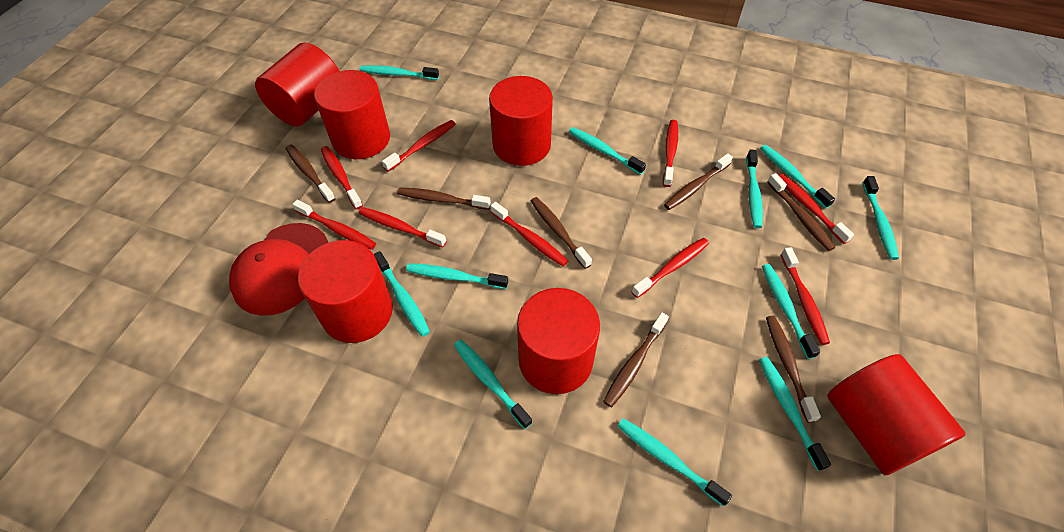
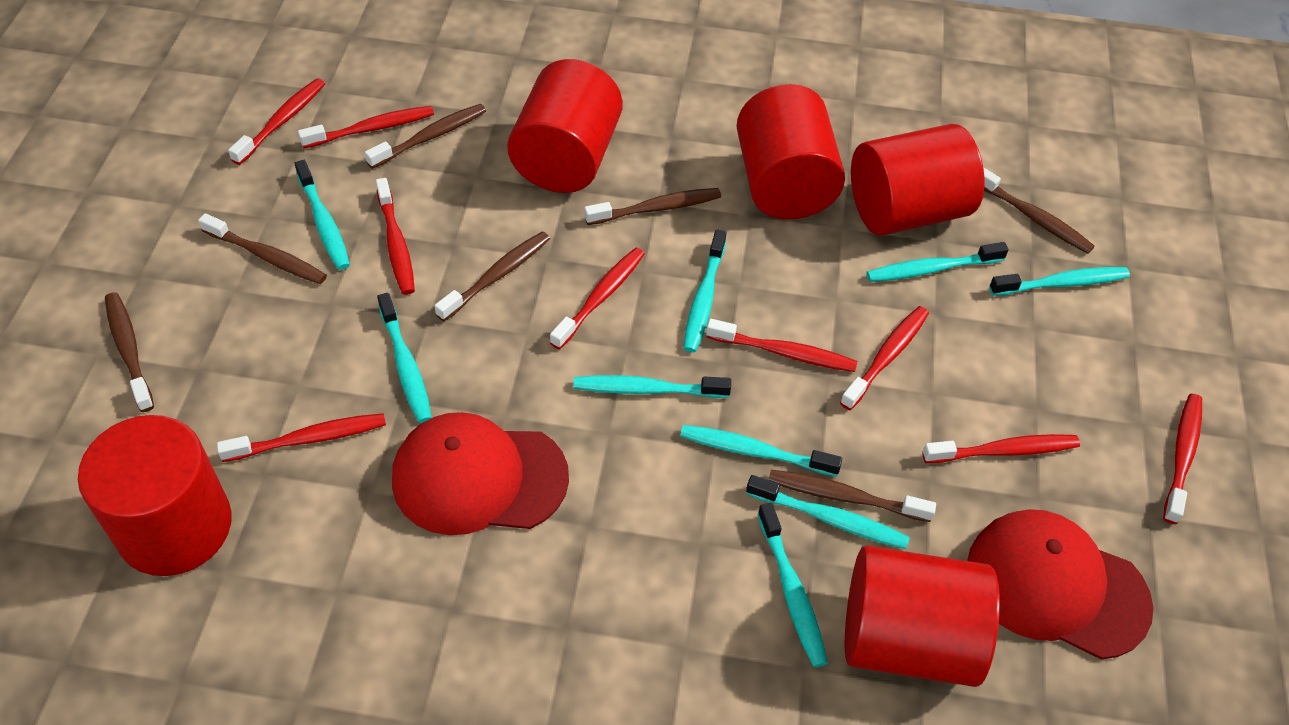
red cap: 1 -> 2
red cylinder: 6 -> 5
turquoise toothbrush: 11 -> 9

